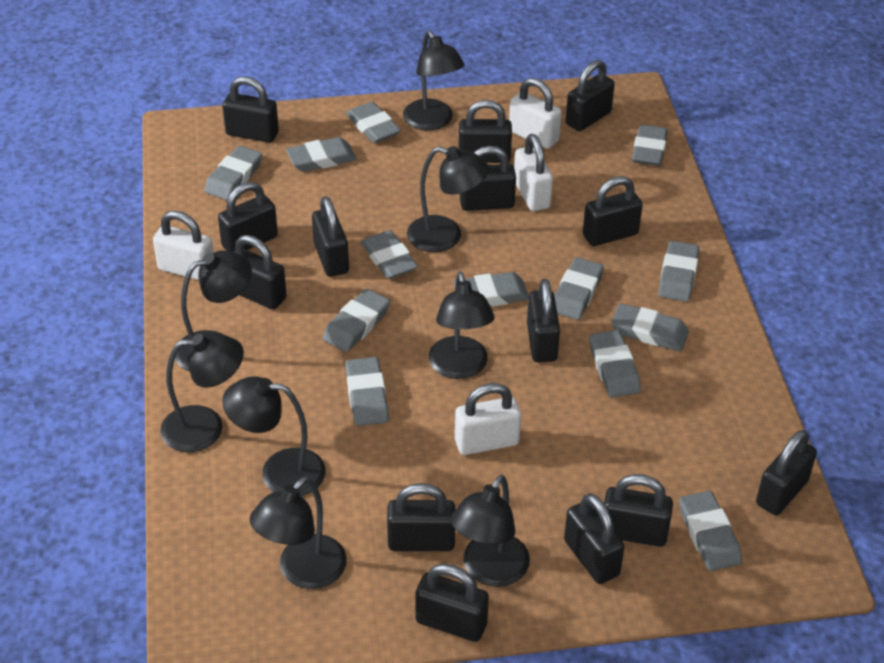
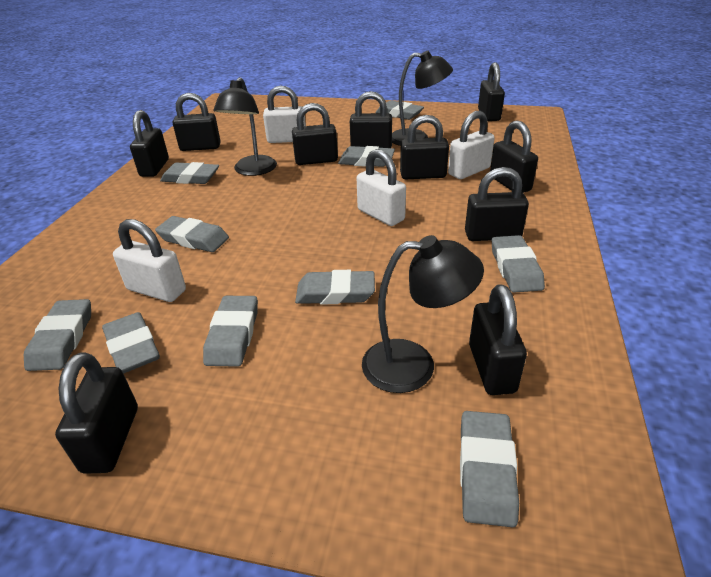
black lamp: 8 -> 3
black padlock: 14 -> 10
grey eraser: 13 -> 10

